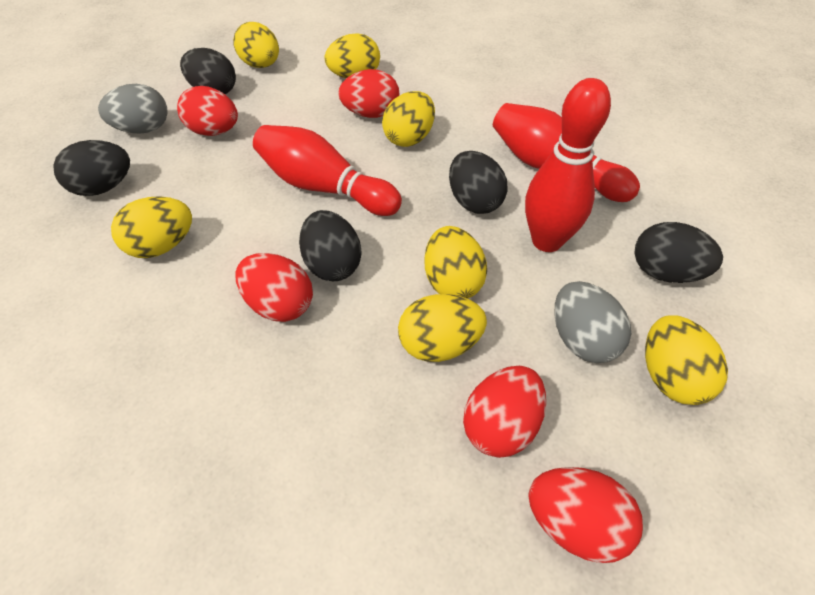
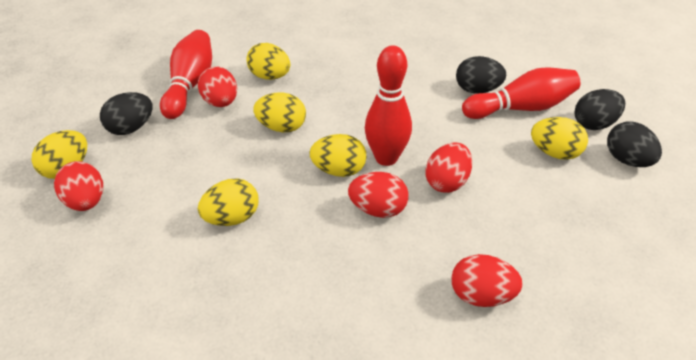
black egg: 5 -> 4
grey egg: 2 -> 0
yellow egg: 7 -> 6

